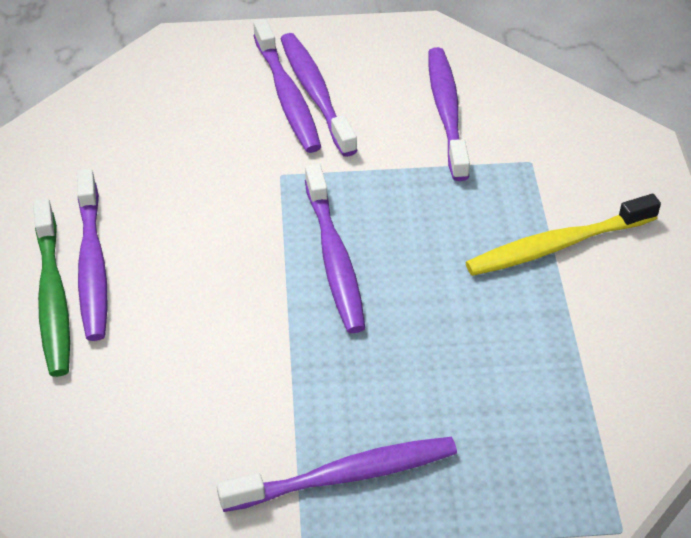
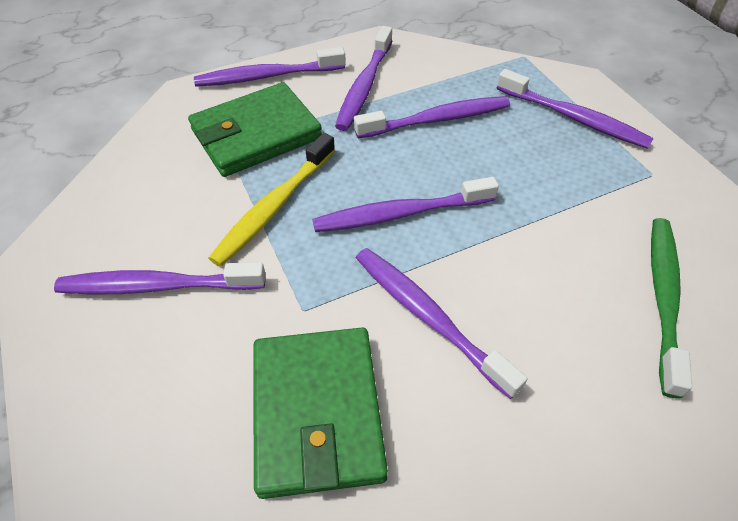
green wallet: 0 -> 2
purple toothbrush: 6 -> 7

